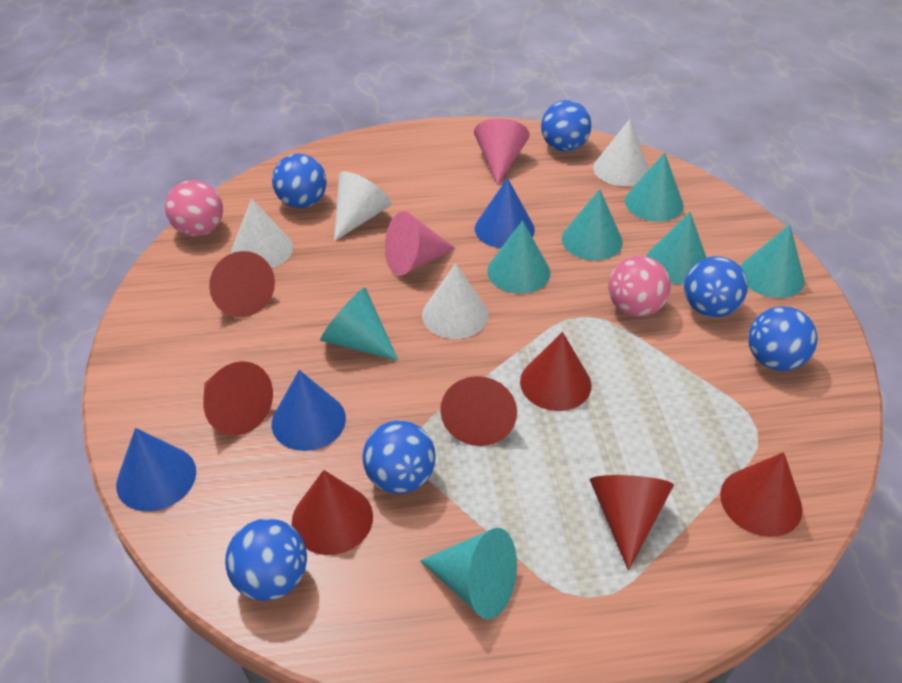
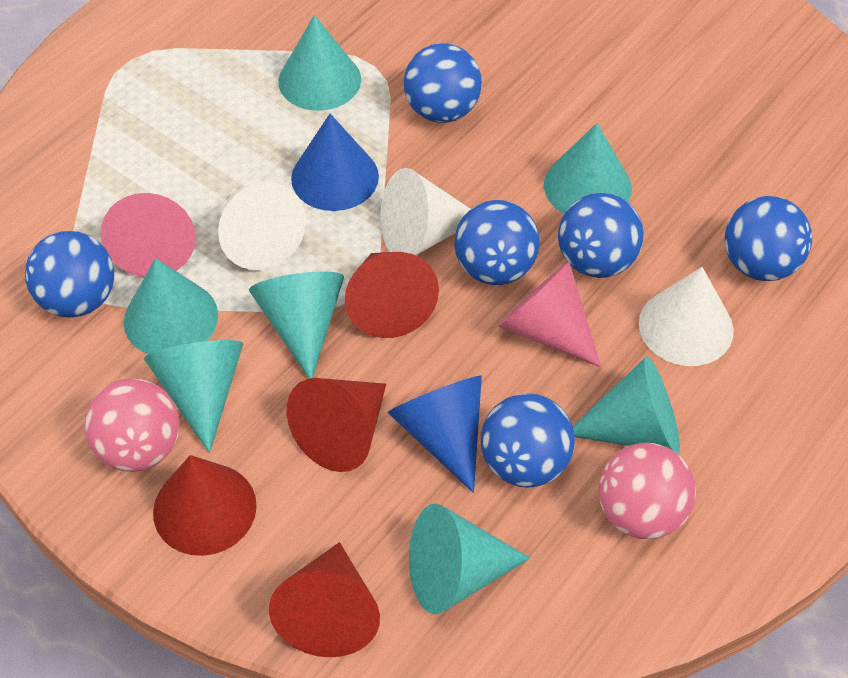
blue cone: 3 -> 2
red cone: 7 -> 4
white cone: 4 -> 3

